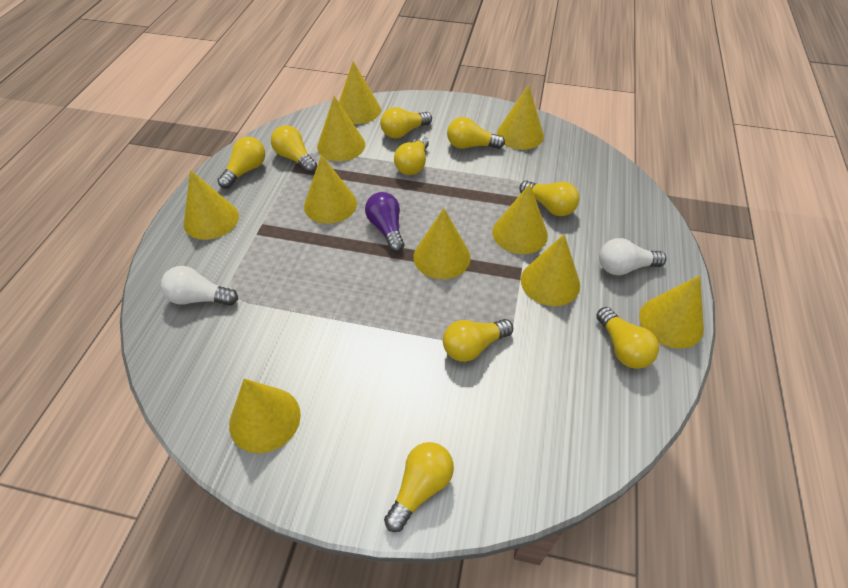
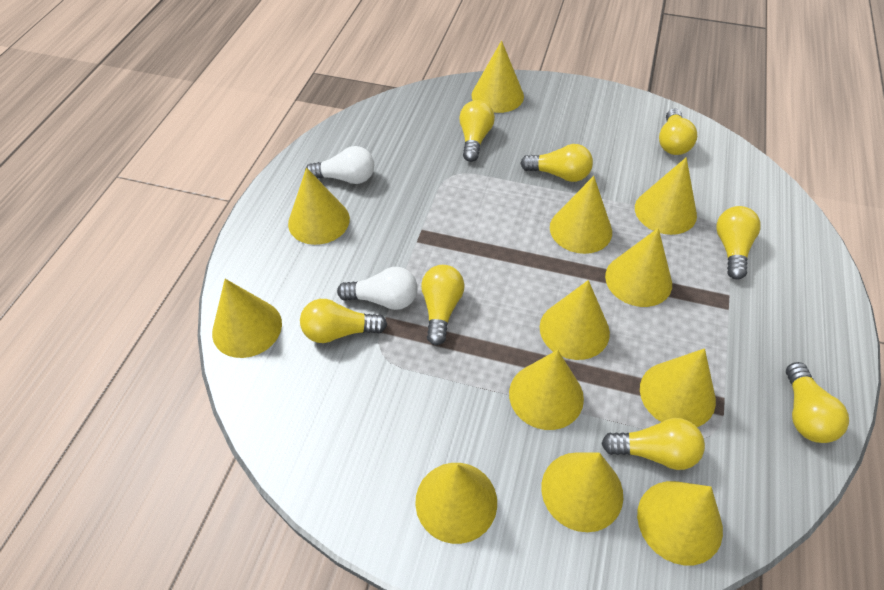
purple light bulb: 1 -> 0
yellow cone: 10 -> 12
yellow light bulb: 9 -> 8

